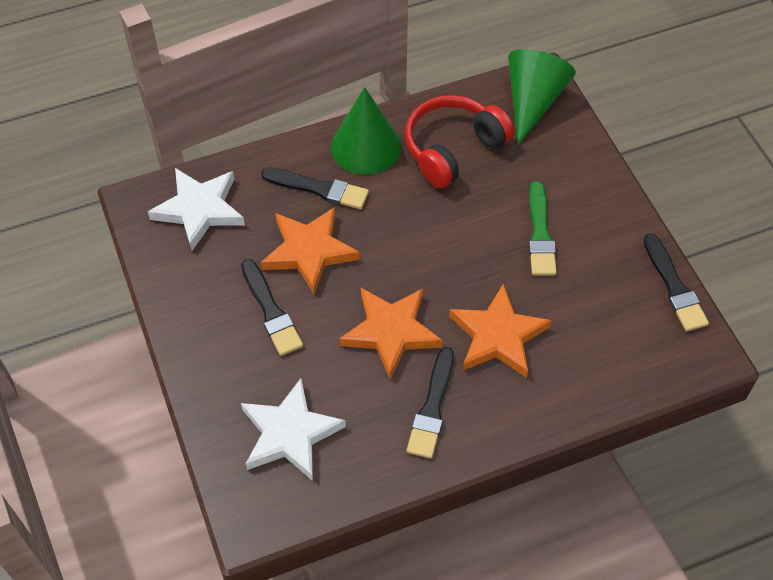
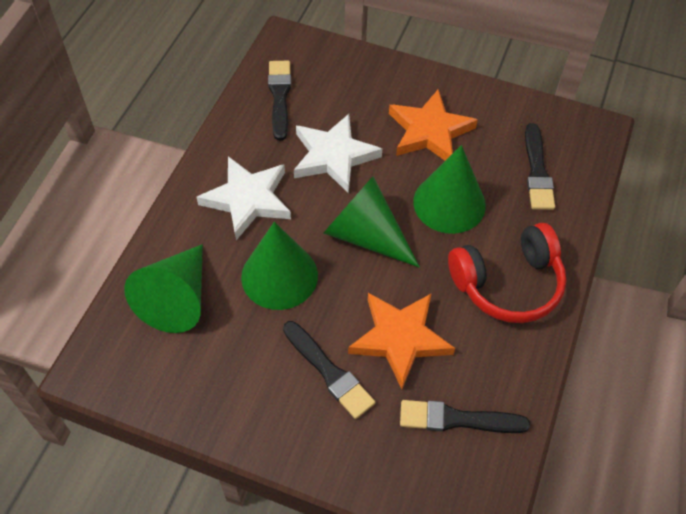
green brush: 1 -> 0
green cone: 2 -> 4
orange star: 3 -> 2

